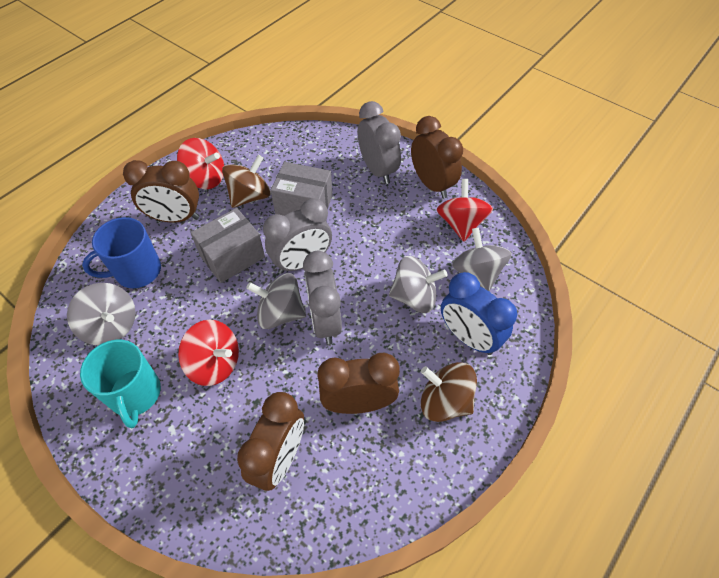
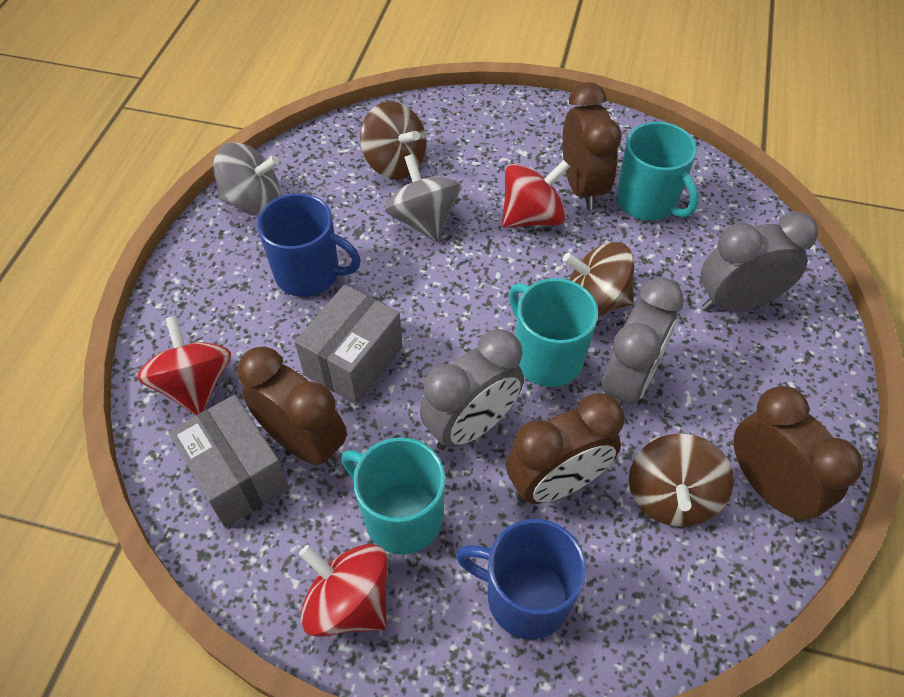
blue clock: 1 -> 0
blue mug: 1 -> 2
brown spinning top: 2 -> 3
grey spinning top: 4 -> 2
turquoise mug: 1 -> 3

